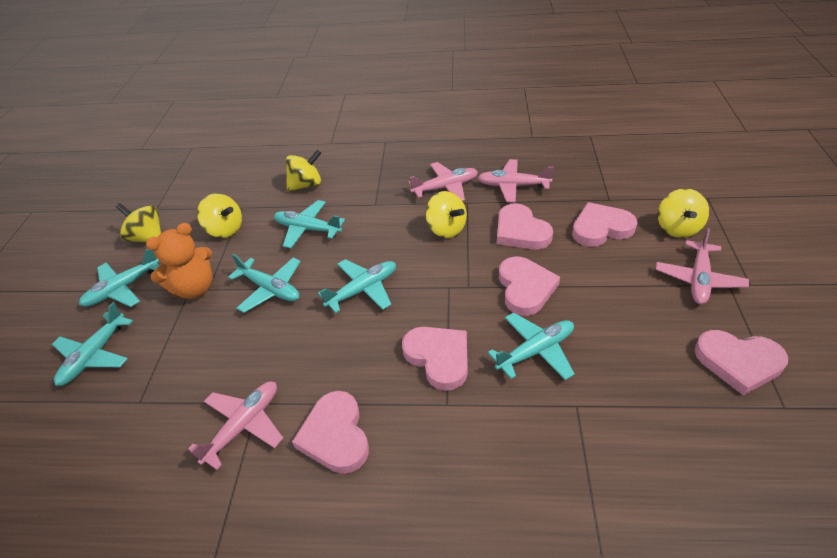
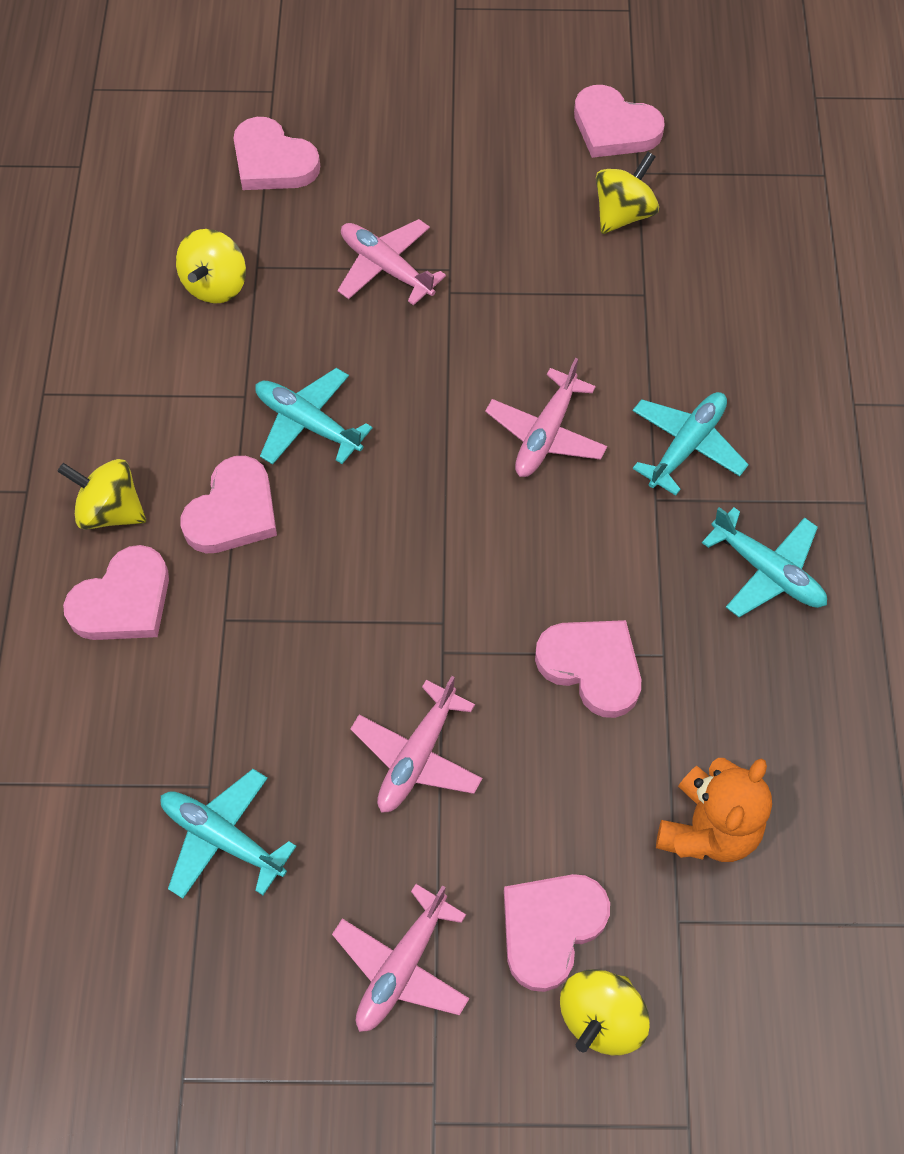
turquoise plane: 6 -> 4
yellow spinning top: 5 -> 4

